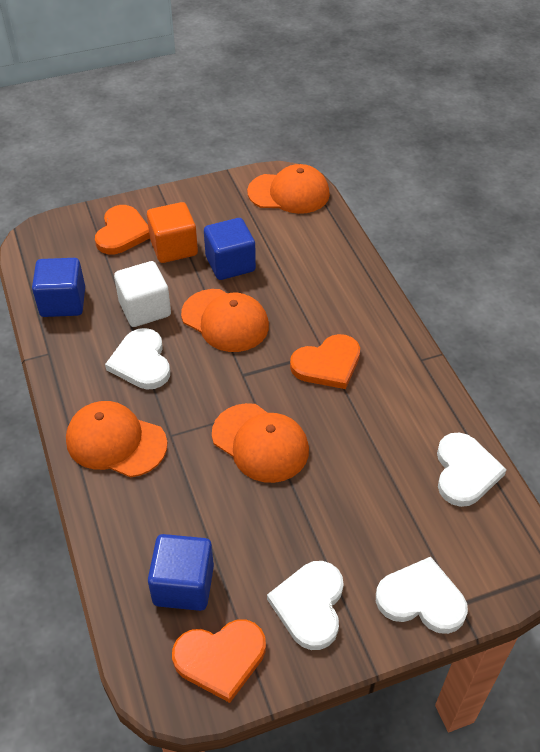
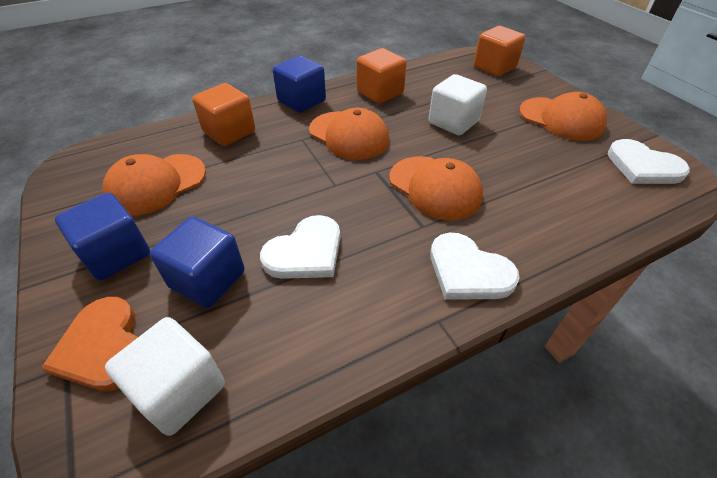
orange cube: 1 -> 3
orange heart: 3 -> 1
white cube: 1 -> 2
white heart: 4 -> 3

